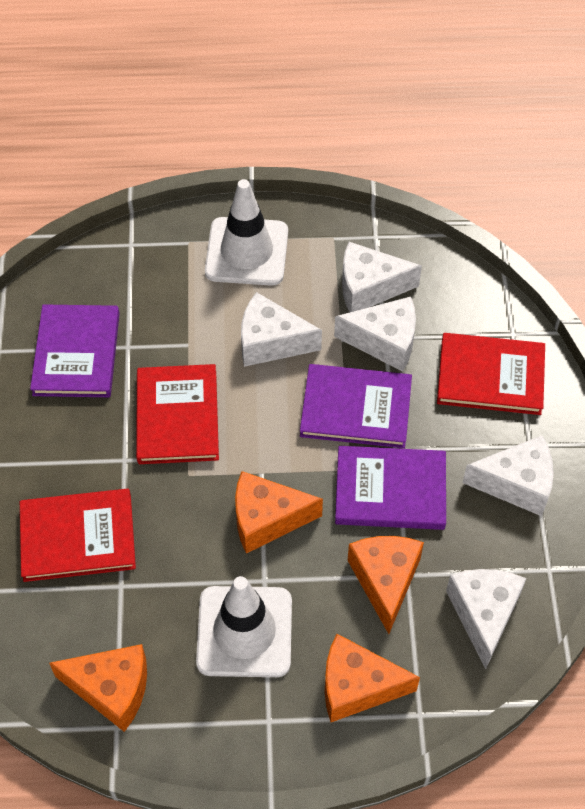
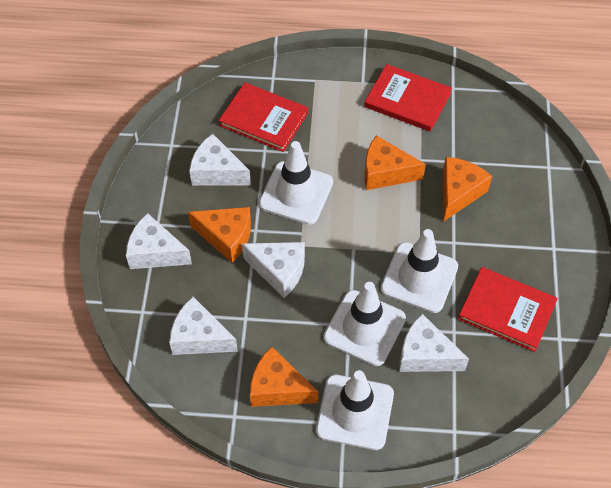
purple book: 3 -> 0
white traffic cone: 2 -> 4

